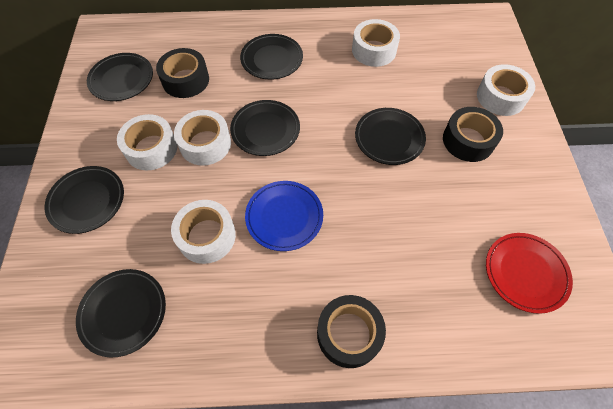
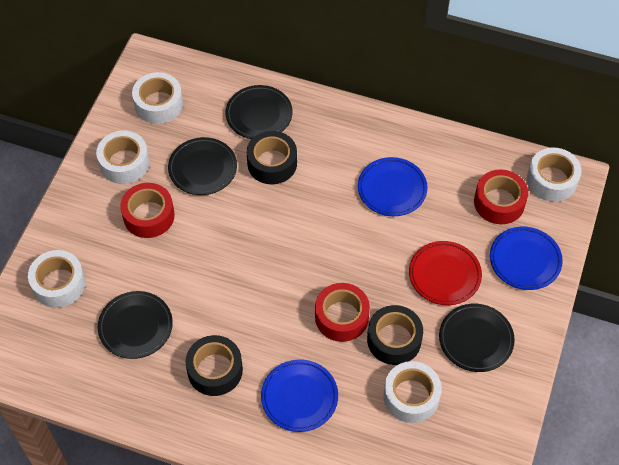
black plate: 6 -> 4
blue plate: 1 -> 3
red tape: 0 -> 3

